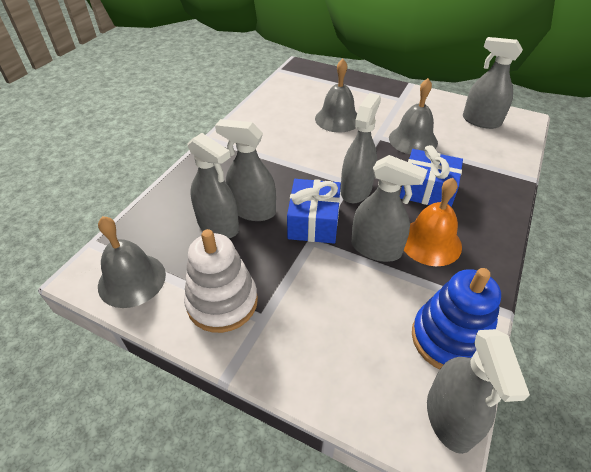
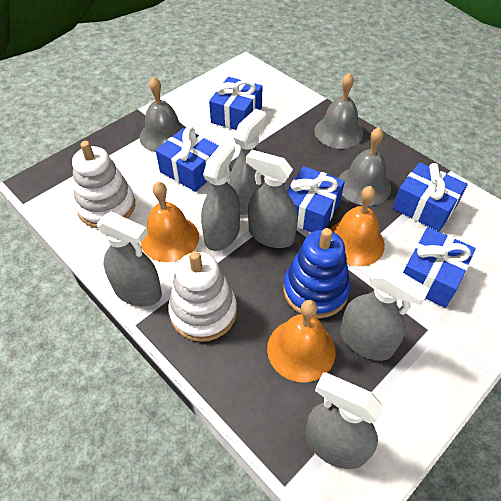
blue gift: 2 -> 5
orange bell: 1 -> 3
white stacking toy: 1 -> 2

